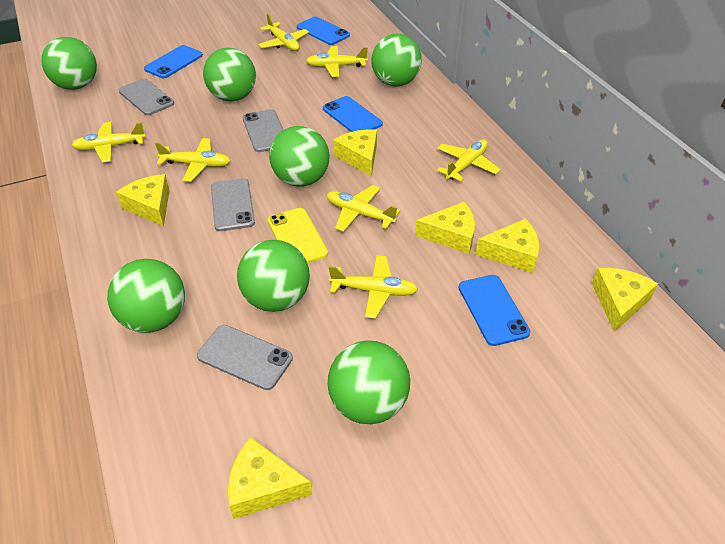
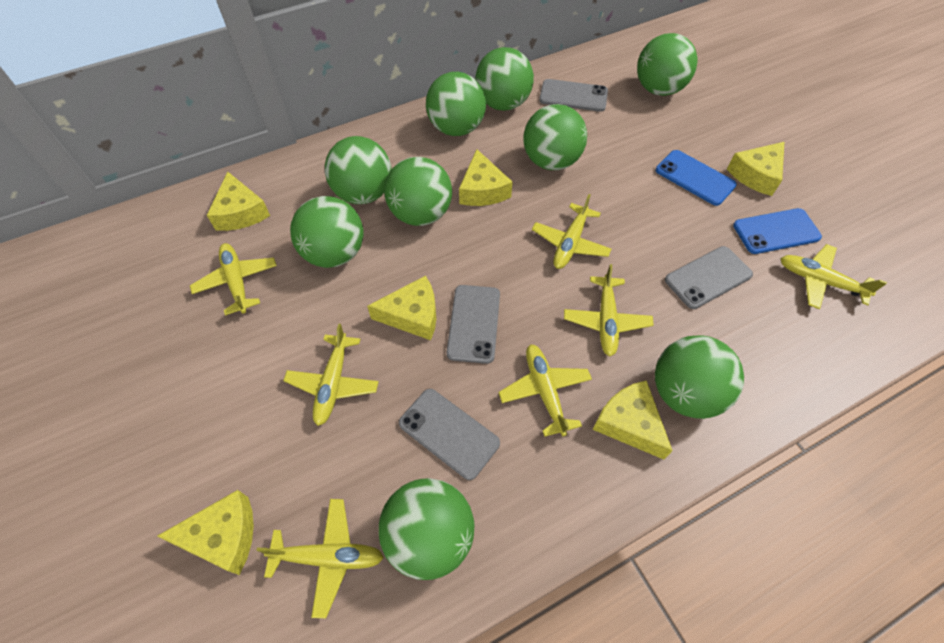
blue phone: 4 -> 2
green ball: 7 -> 9
yellow phone: 1 -> 0

